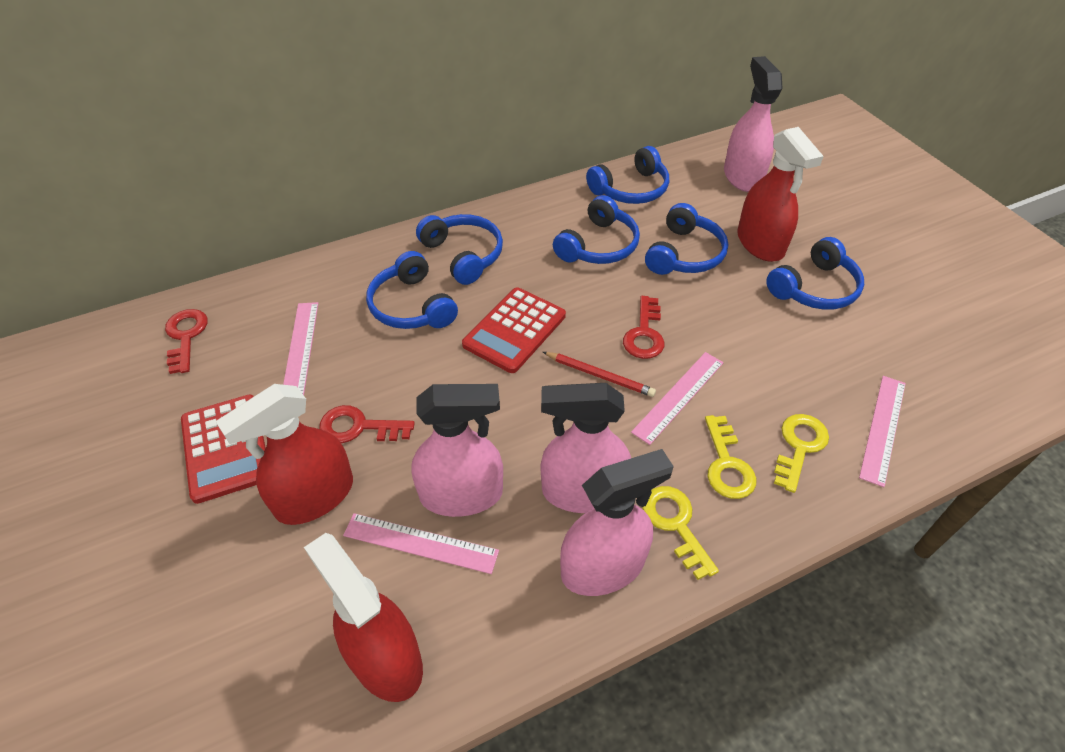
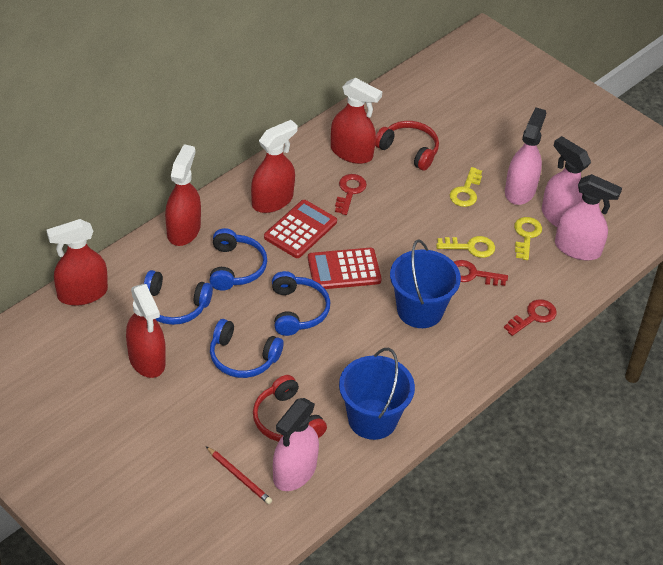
blue bucket: 0 -> 2
blue headphones: 6 -> 4
pink ruler: 4 -> 0
red headphones: 0 -> 2
red spray bottle: 3 -> 5

